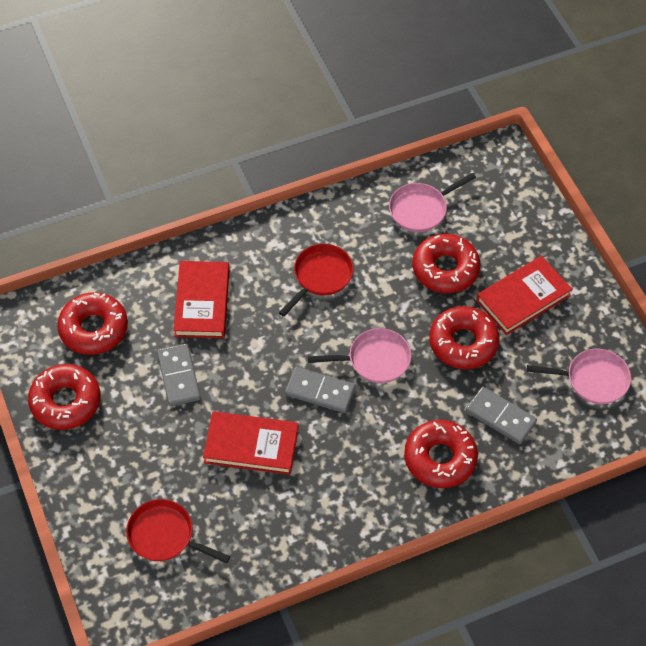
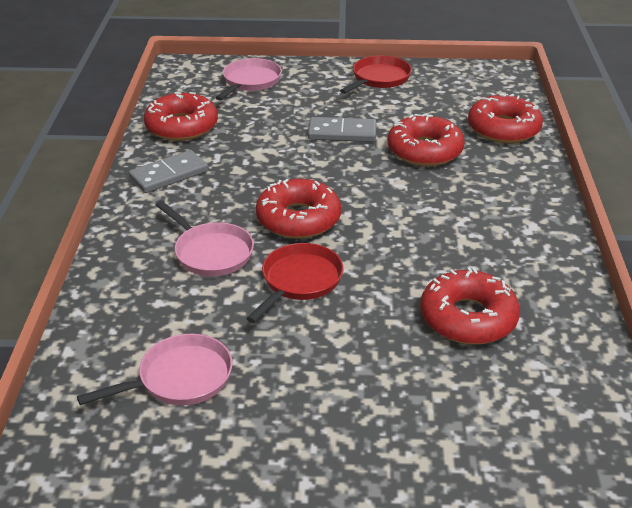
grey domino: 3 -> 2
red book: 3 -> 0

